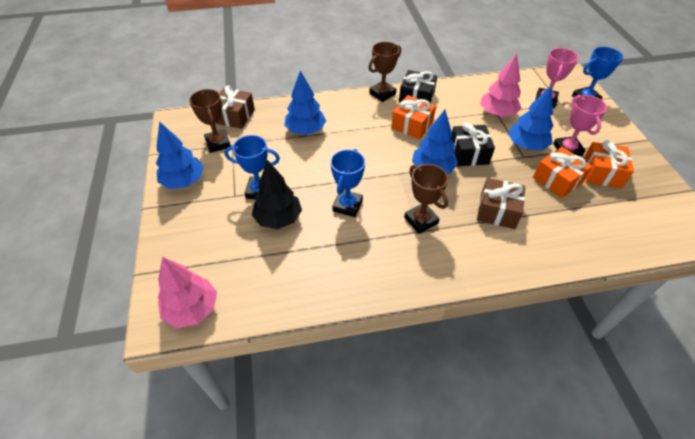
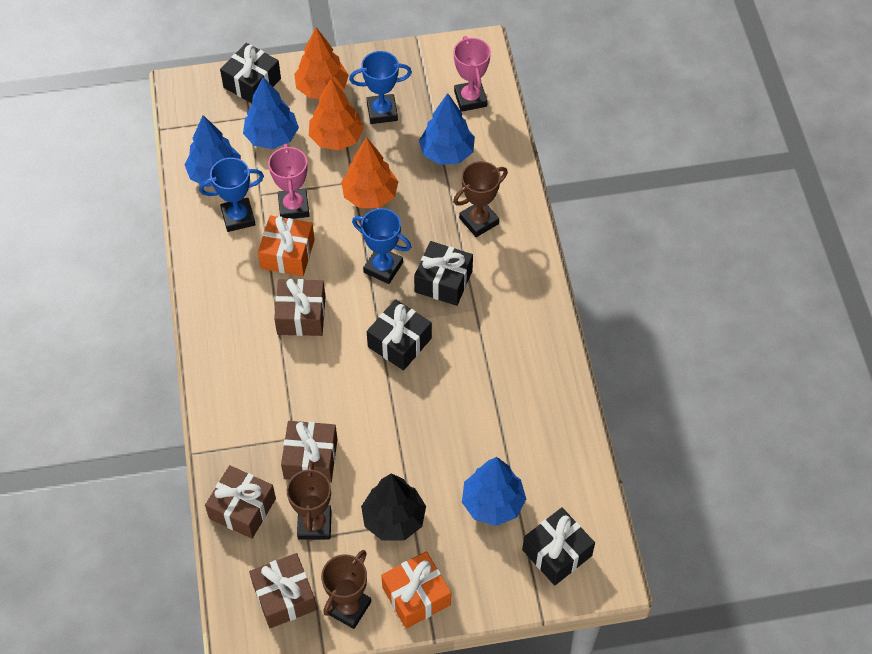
black gift: 2 -> 4
brown gift: 2 -> 4
orange gift: 3 -> 2
orange tree: 0 -> 3
pink tree: 2 -> 0

